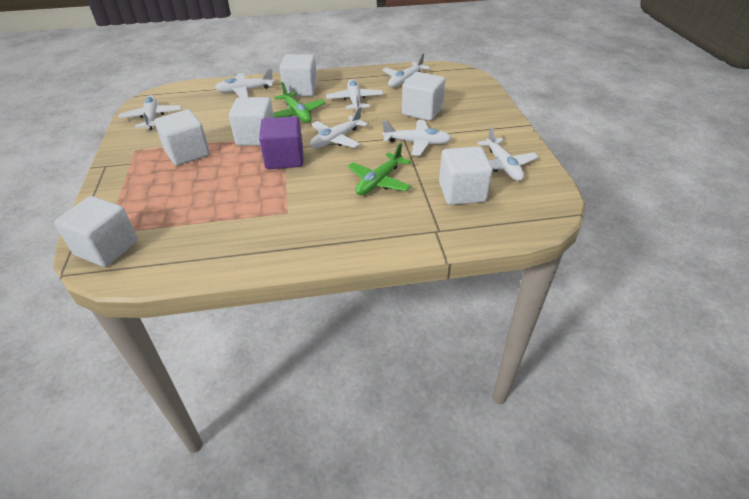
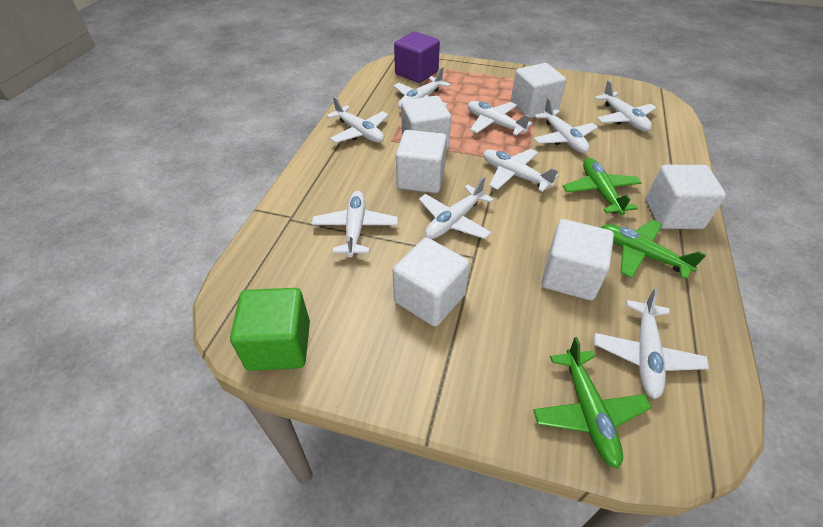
green cube: 0 -> 1
green plane: 2 -> 3
white plane: 7 -> 9

